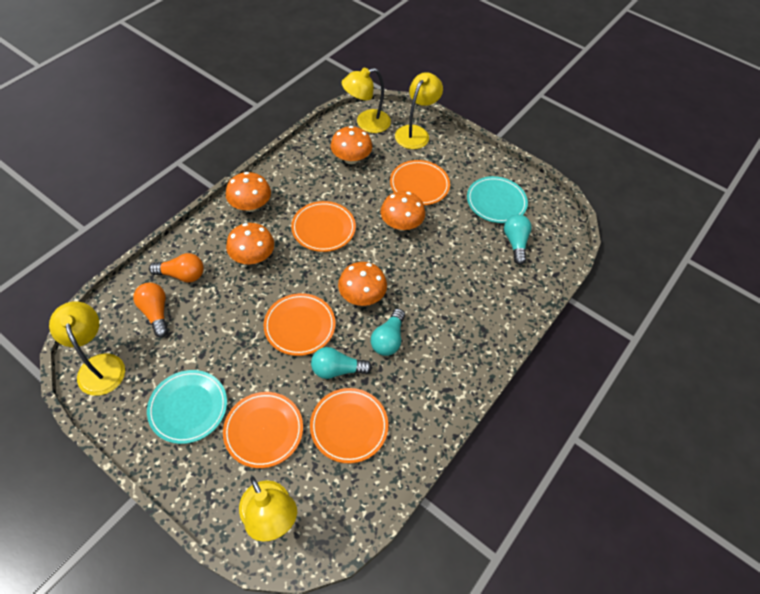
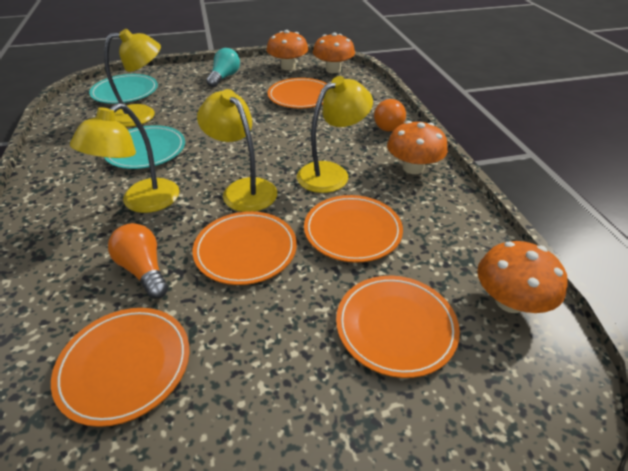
orange mushroom: 5 -> 4
turquoise light bulb: 3 -> 1

